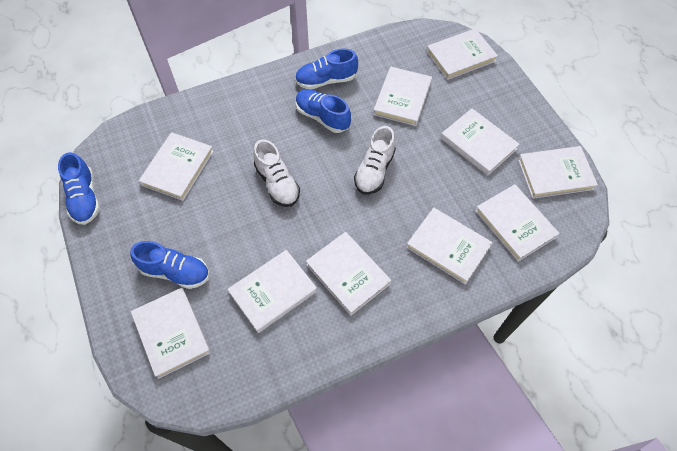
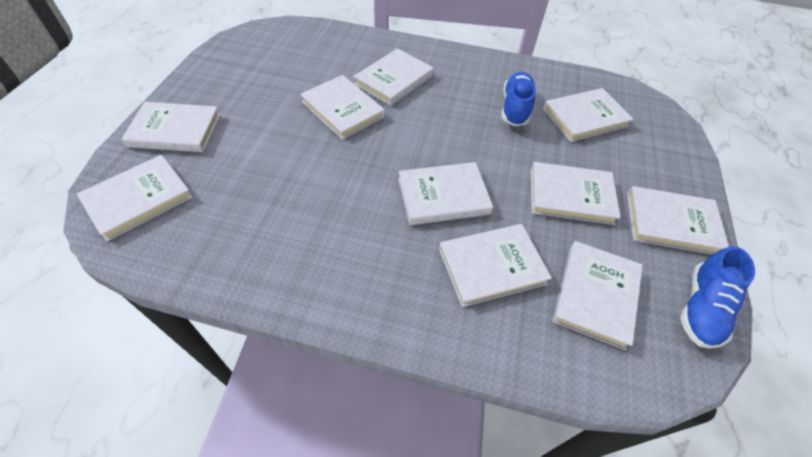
blue shoe: 4 -> 2
white shoe: 2 -> 0

